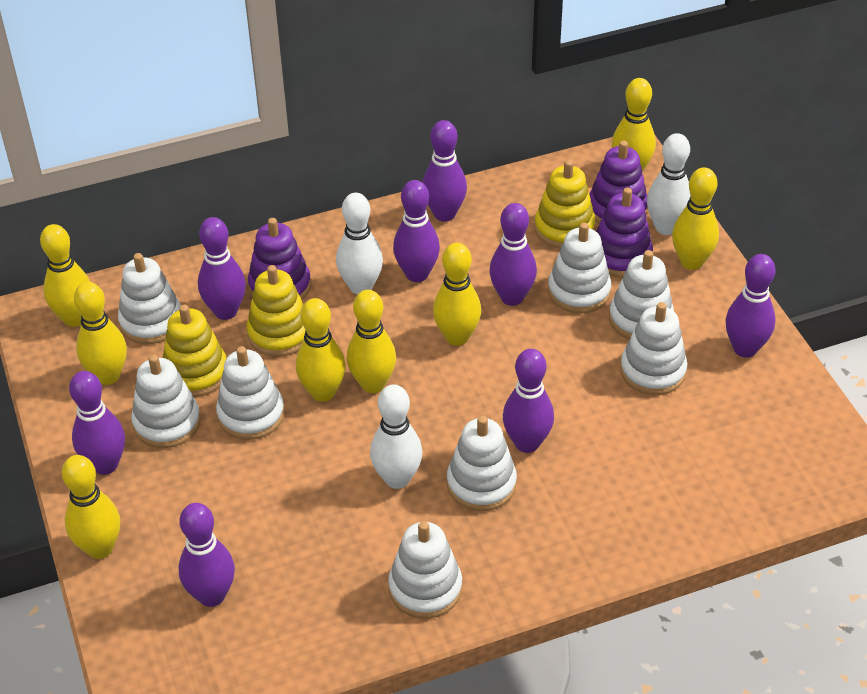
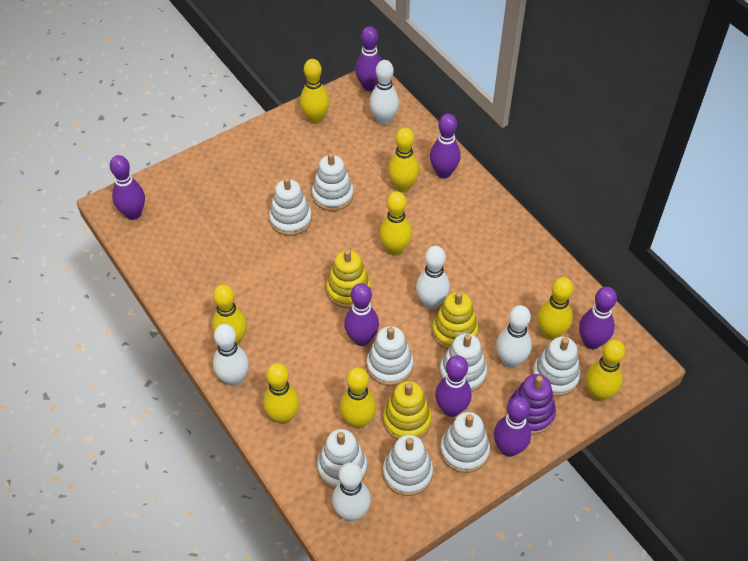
purple bowling pin: 8 -> 7
purple stacking toy: 3 -> 1
white bowling pin: 3 -> 5

